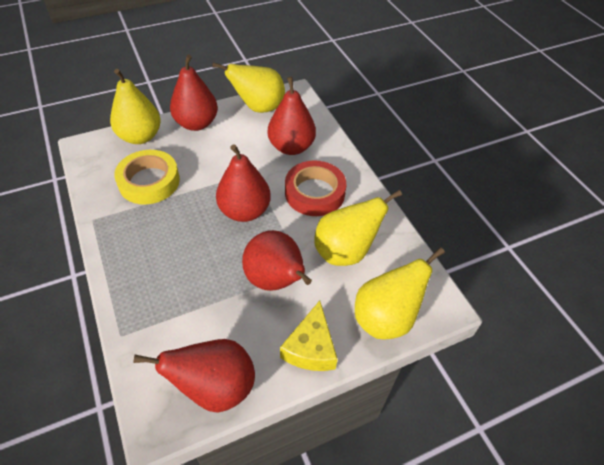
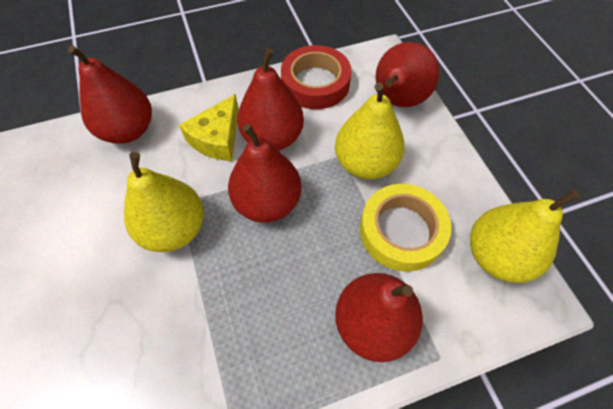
yellow pear: 4 -> 3

